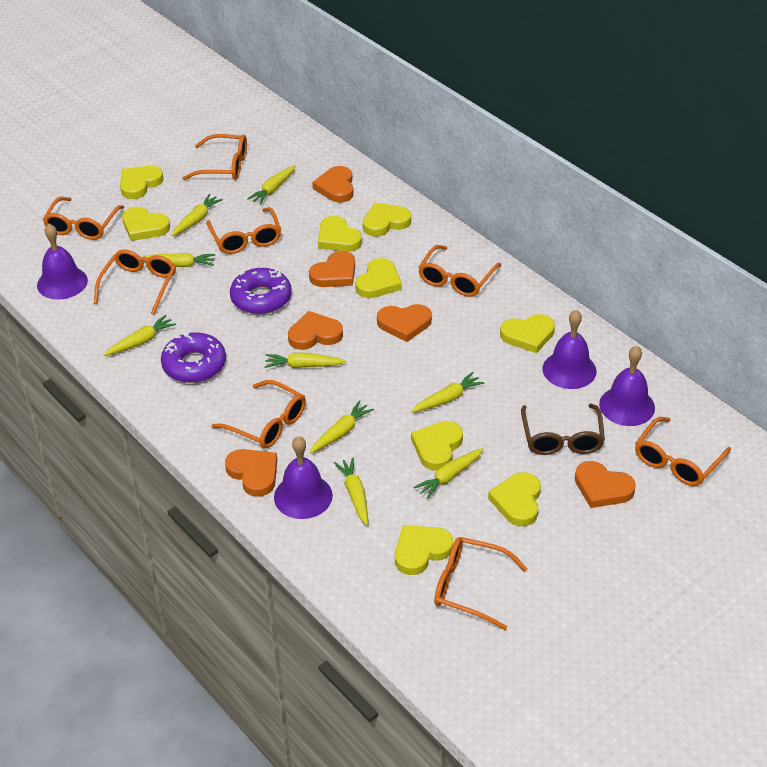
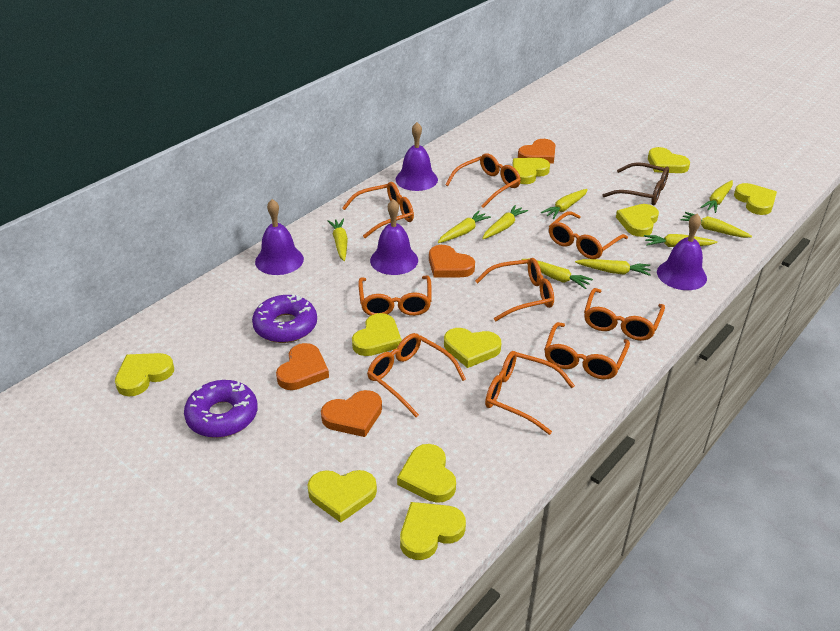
orange glasses: 8 -> 9
orange heart: 6 -> 4
yellow heart: 9 -> 10

